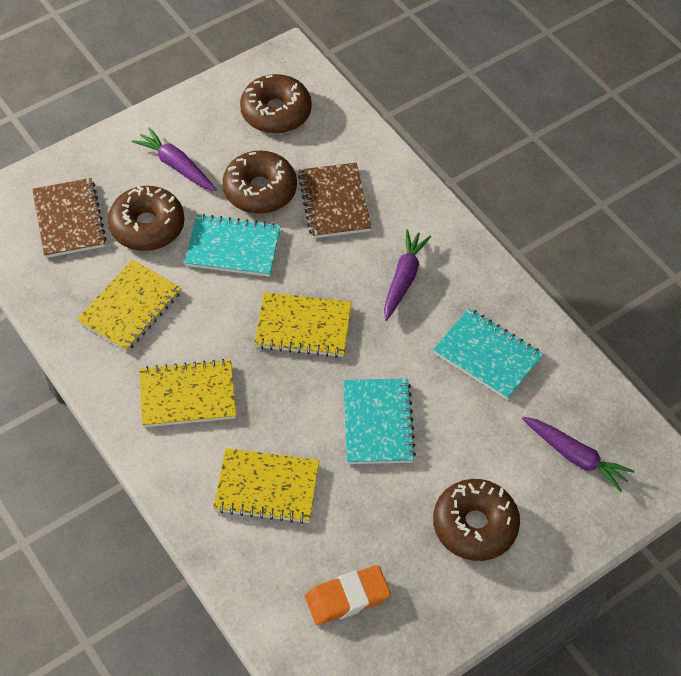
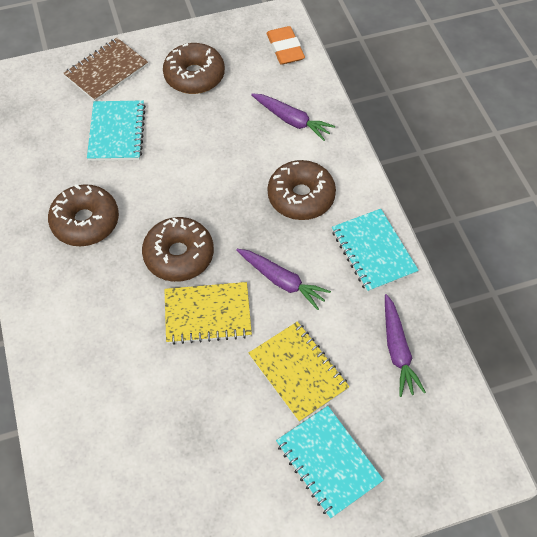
brown notebook: 2 -> 1
yellow notebook: 4 -> 2

